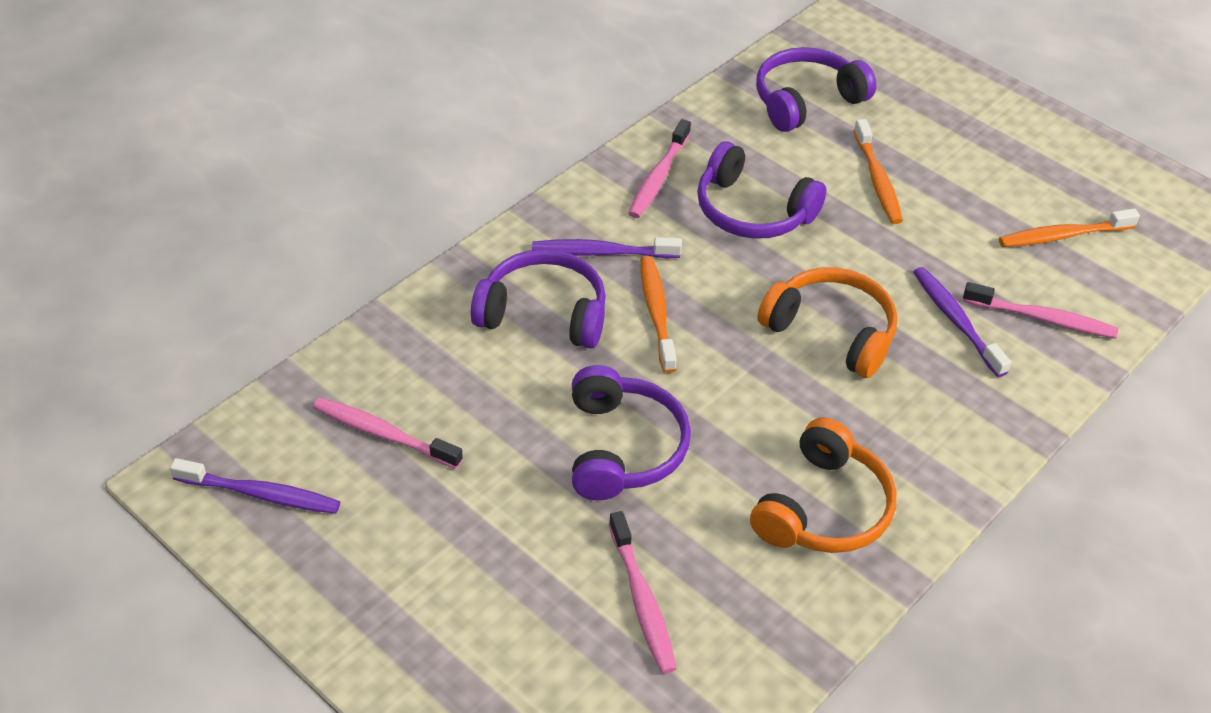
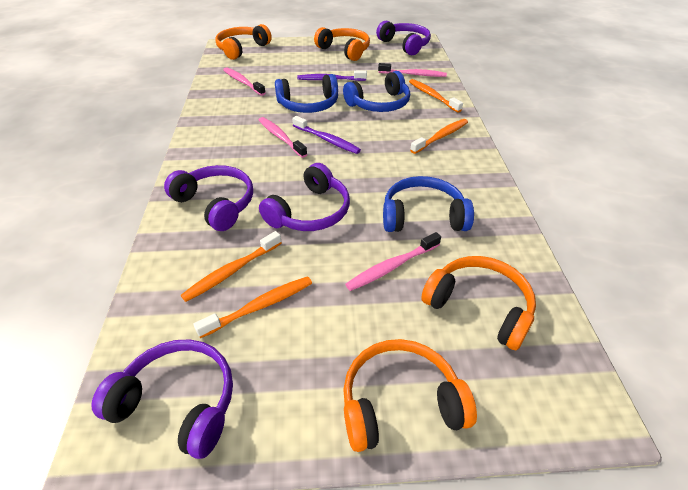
blue headphones: 0 -> 3
orange headphones: 2 -> 4
orange toothbrush: 3 -> 4
purple toothbrush: 3 -> 2

